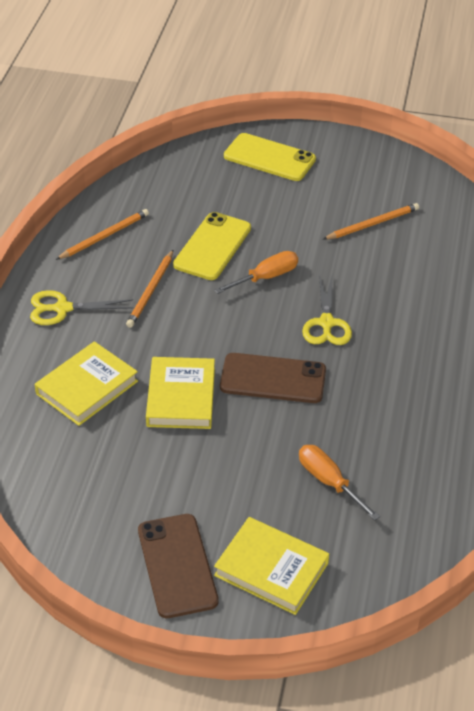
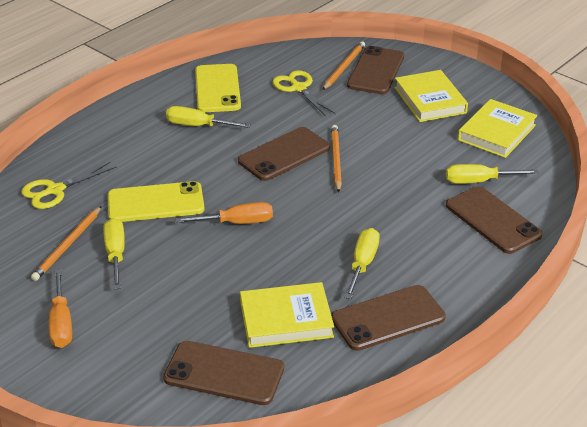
brown phone: 2 -> 5
yellow screwdriver: 0 -> 4

